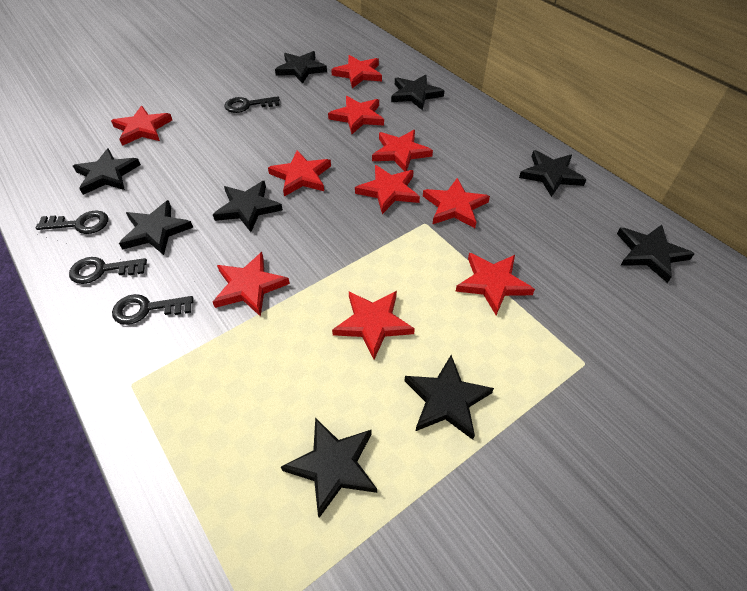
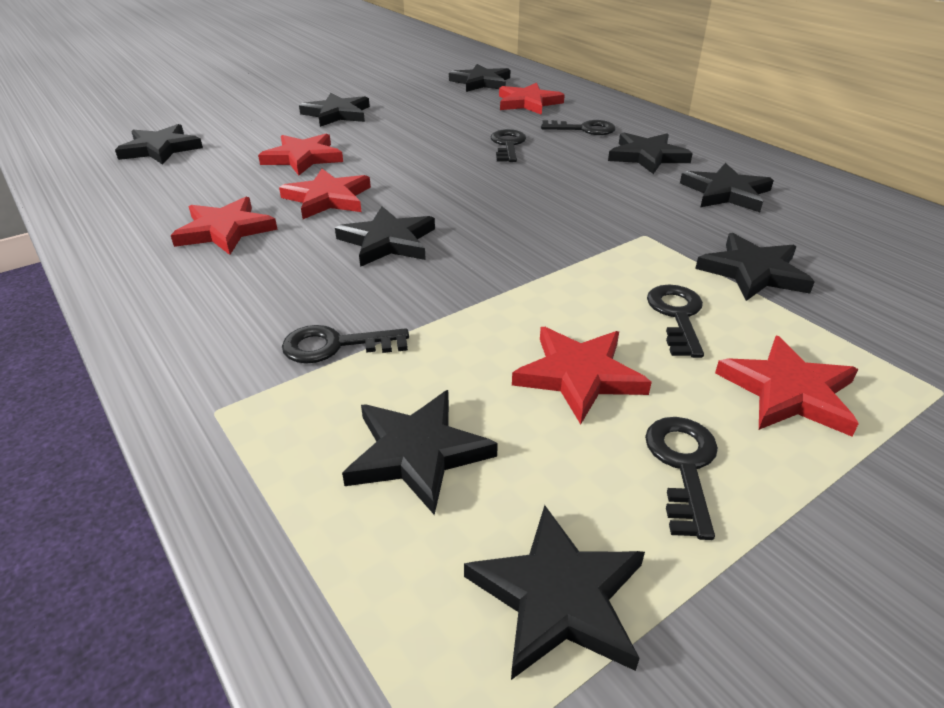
black key: 4 -> 5
red star: 10 -> 6

